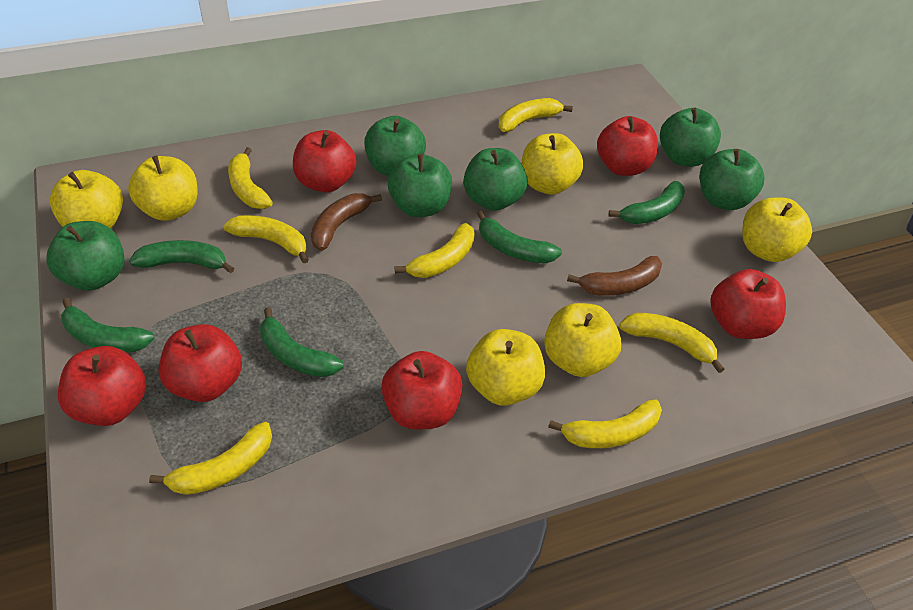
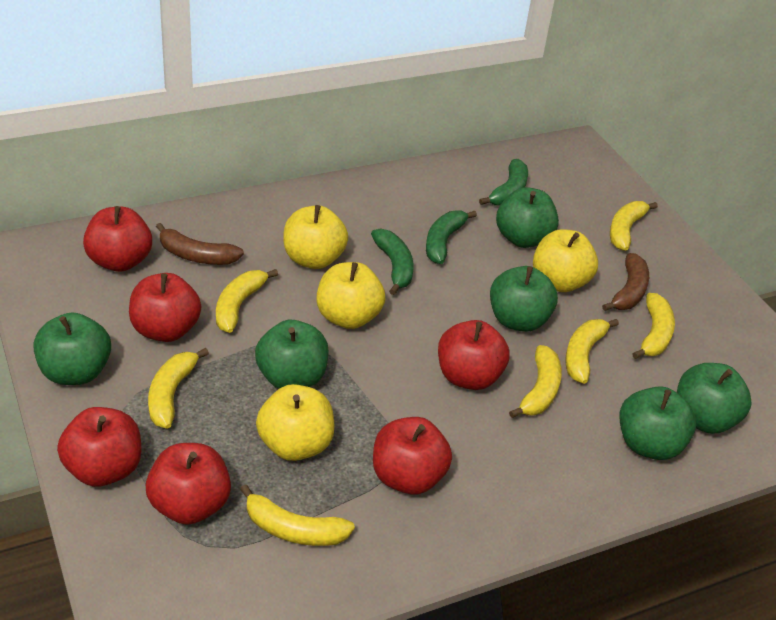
green banana: 5 -> 3
yellow apple: 6 -> 4

